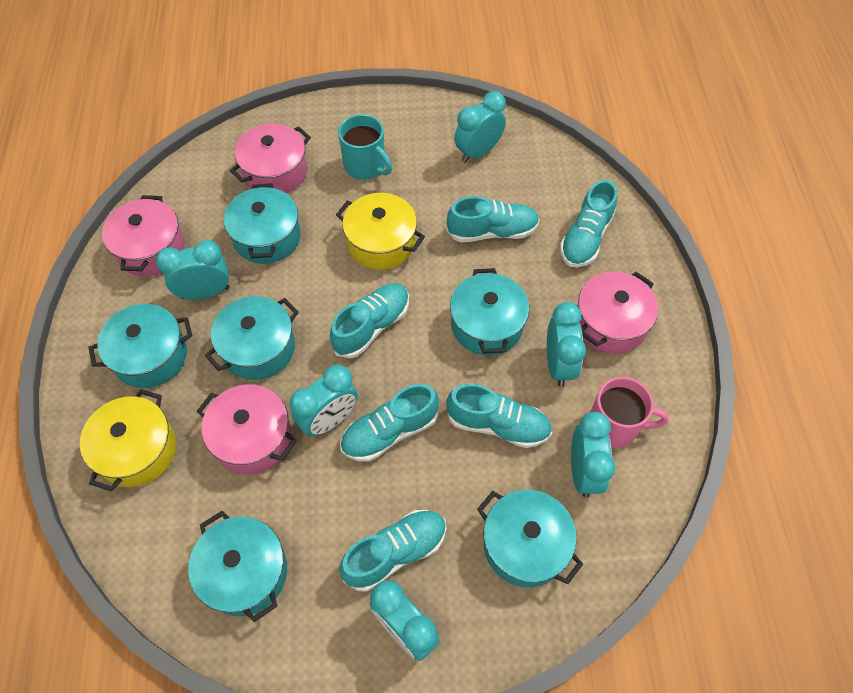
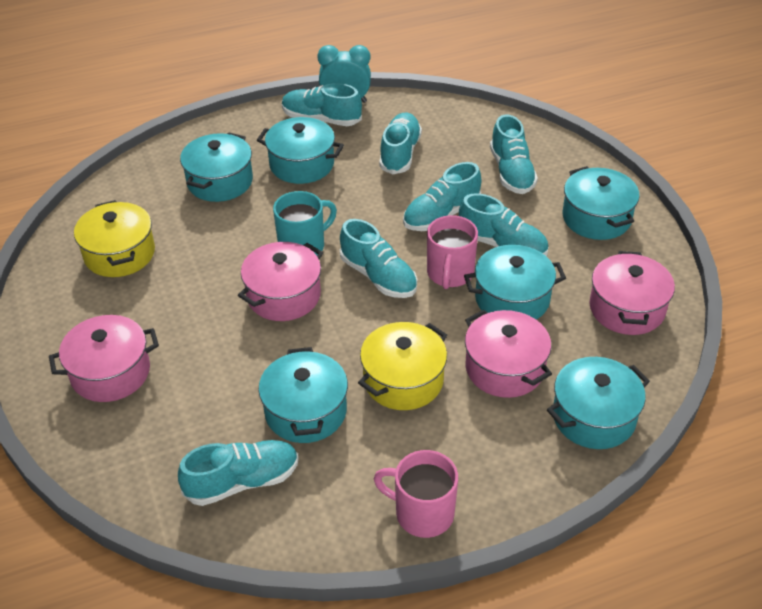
pink mug: 1 -> 2
turquoise clock: 6 -> 1
turquoise shoe: 6 -> 7

